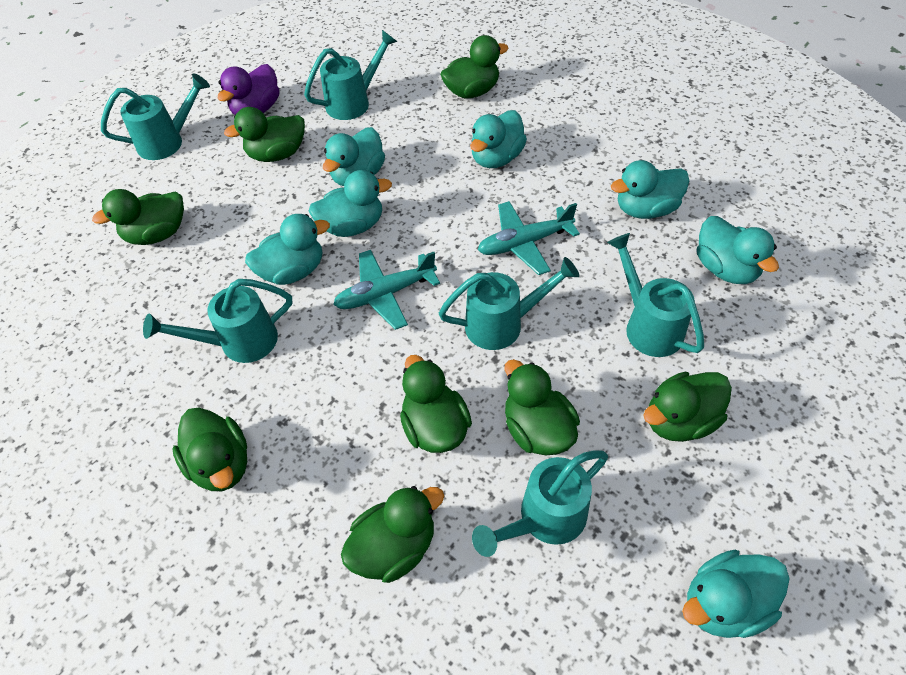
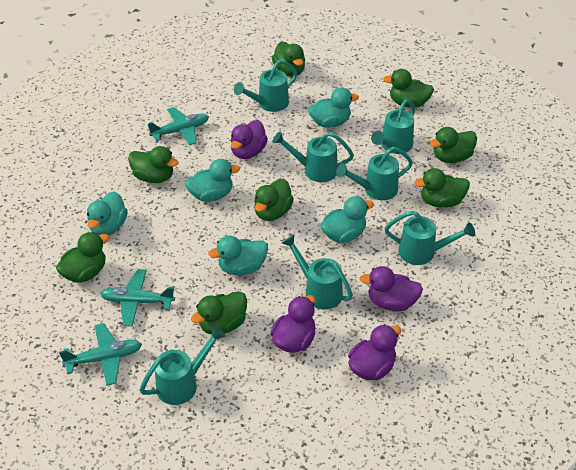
purple duck: 1 -> 4
turquoise duck: 7 -> 5
turquoise plane: 2 -> 3
turquoise watering can: 6 -> 7

